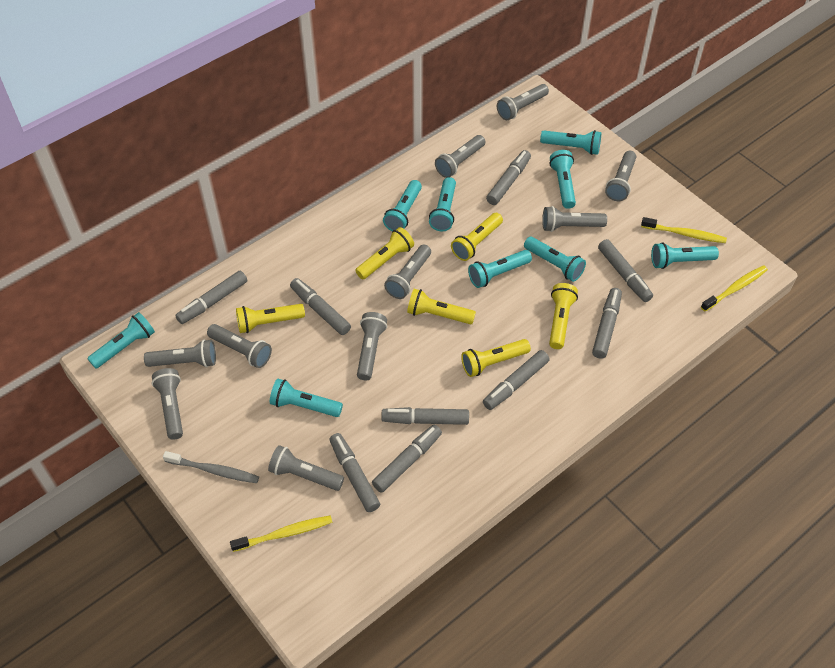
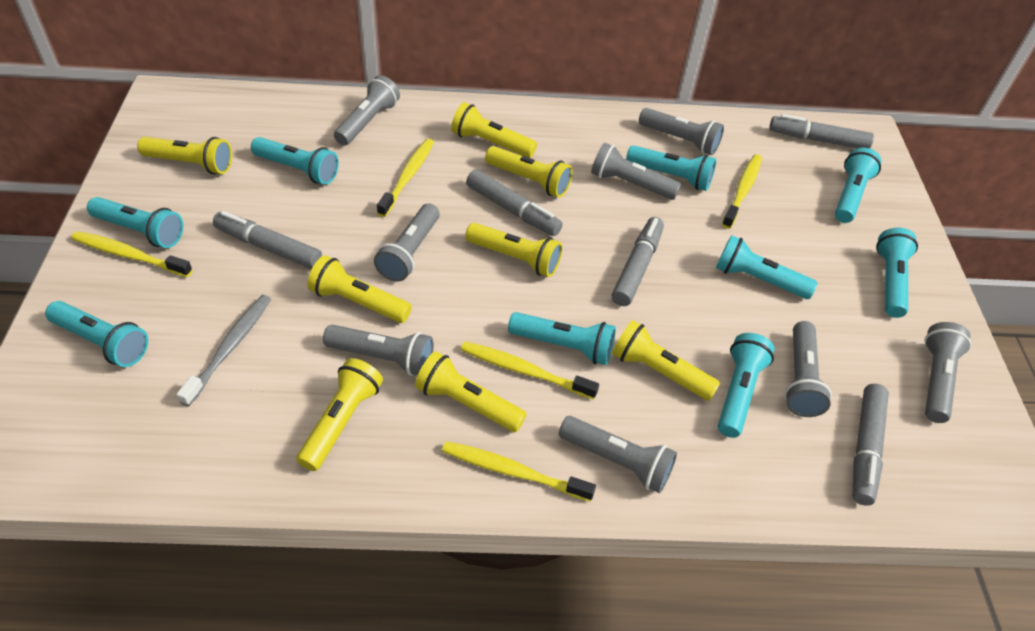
grey flashlight: 10 -> 8
grey marker: 9 -> 5
yellow flashlight: 6 -> 8
yellow toothbrush: 3 -> 5

